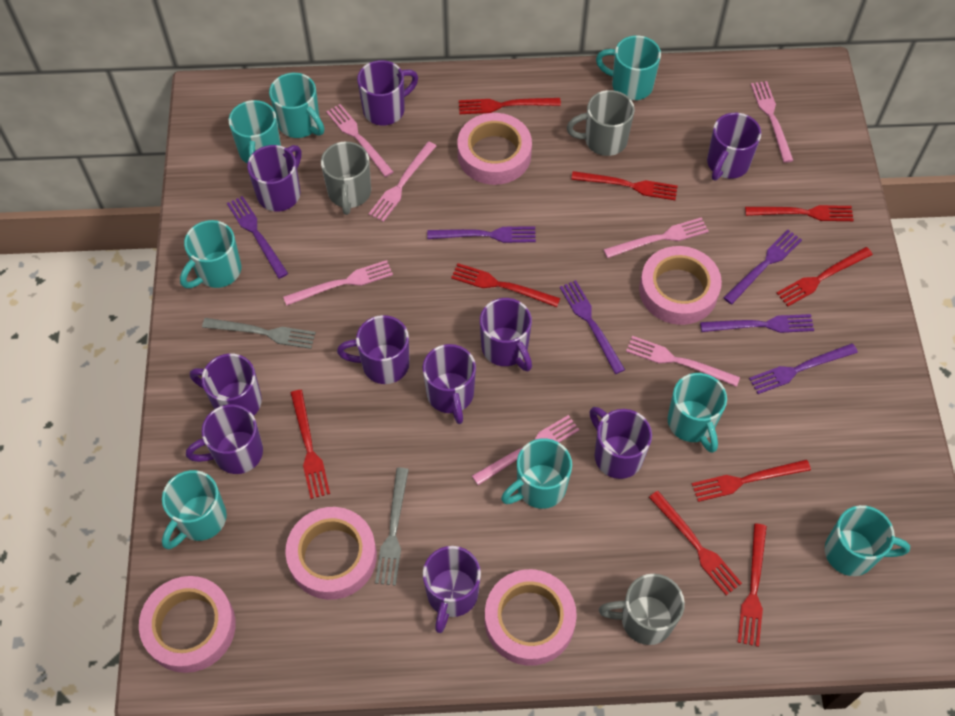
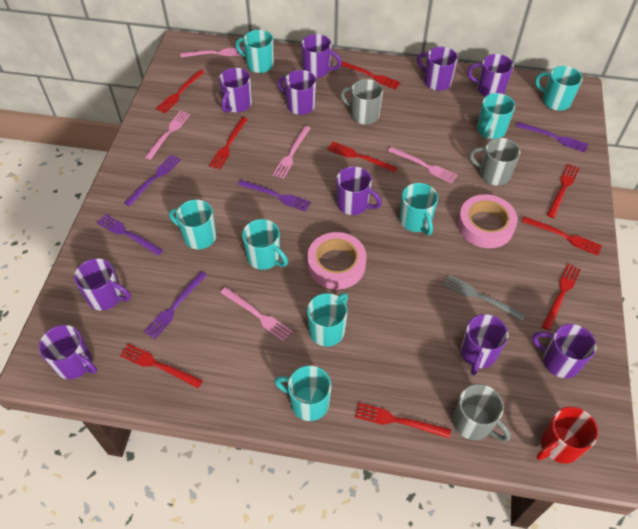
grey fork: 2 -> 1
pink fork: 7 -> 5
pink tape: 5 -> 2
purple fork: 6 -> 5
red mug: 0 -> 1

